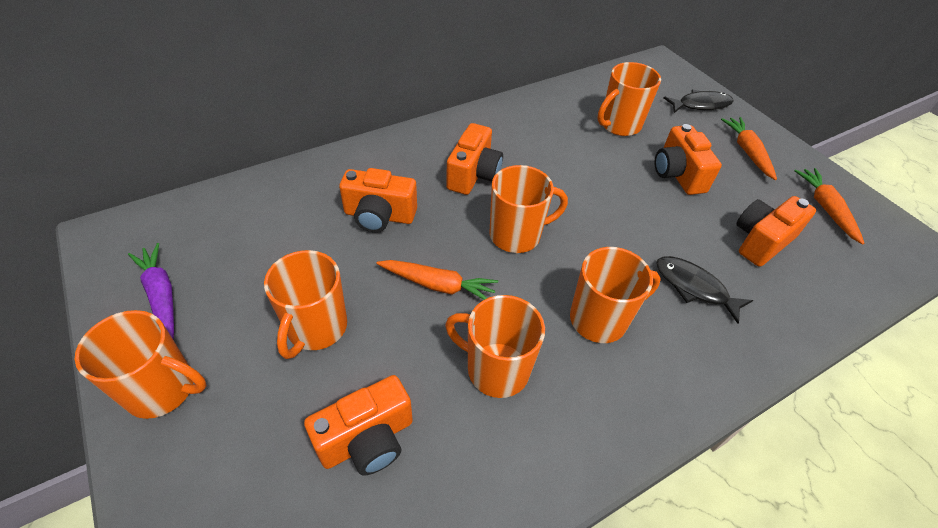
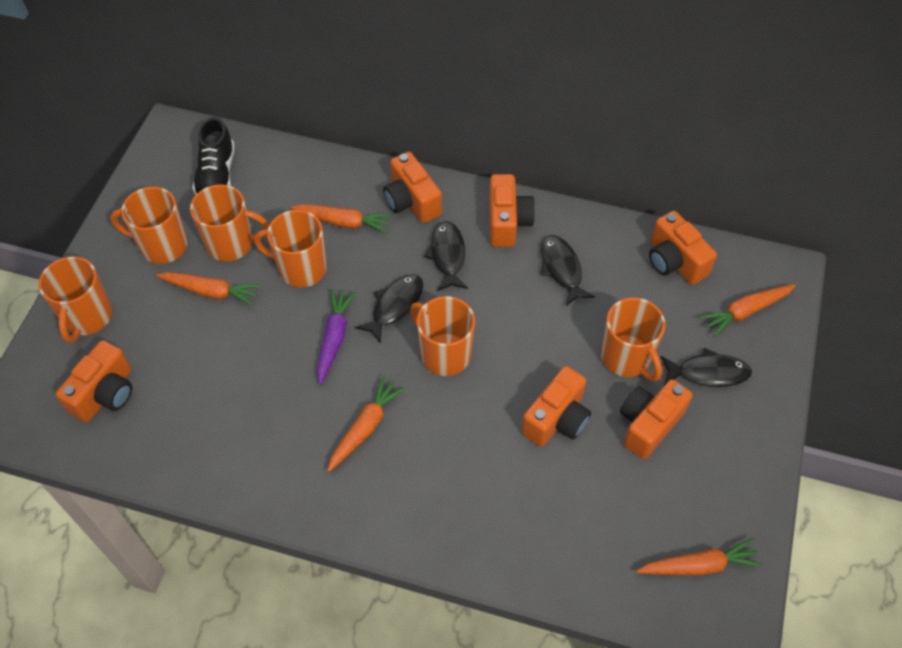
black fish: 2 -> 4
black shoe: 0 -> 1
orange camera: 5 -> 6
orange carrot: 3 -> 5

